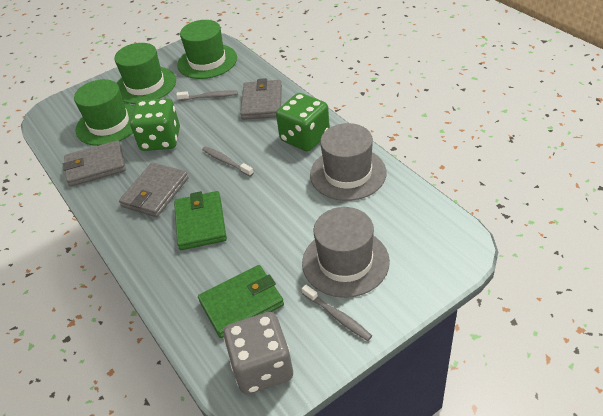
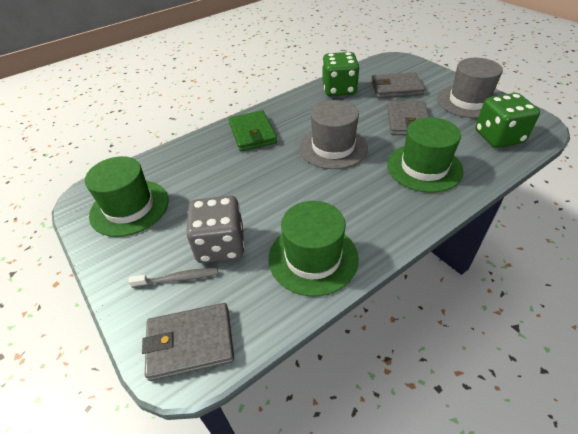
green wallet: 2 -> 1
grey toothbrush: 3 -> 1

